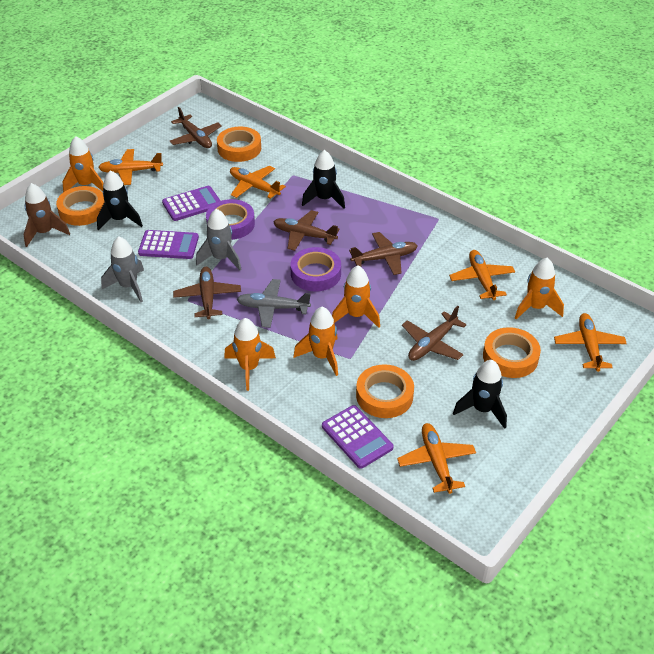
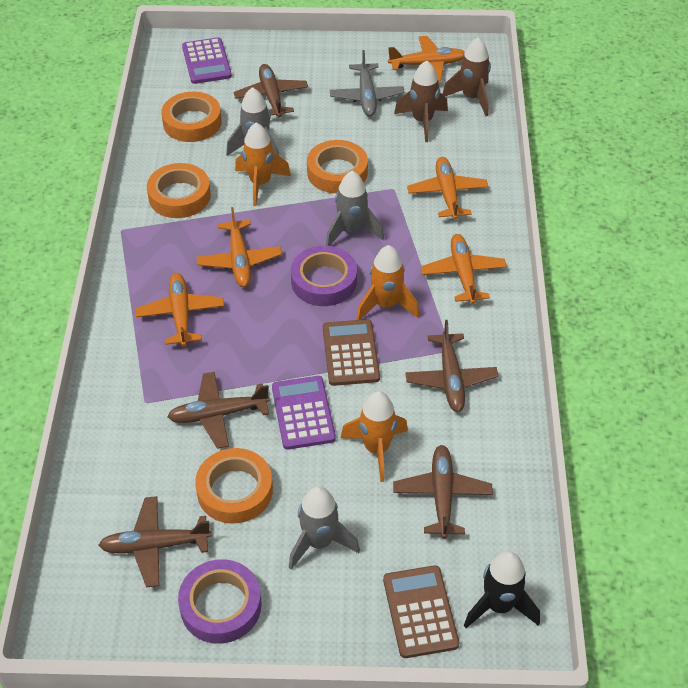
black rocket: 3 -> 1
brown calculator: 0 -> 2
brown rocket: 1 -> 2
grey rocket: 2 -> 3
orange rocket: 5 -> 3
purple calculator: 3 -> 2

